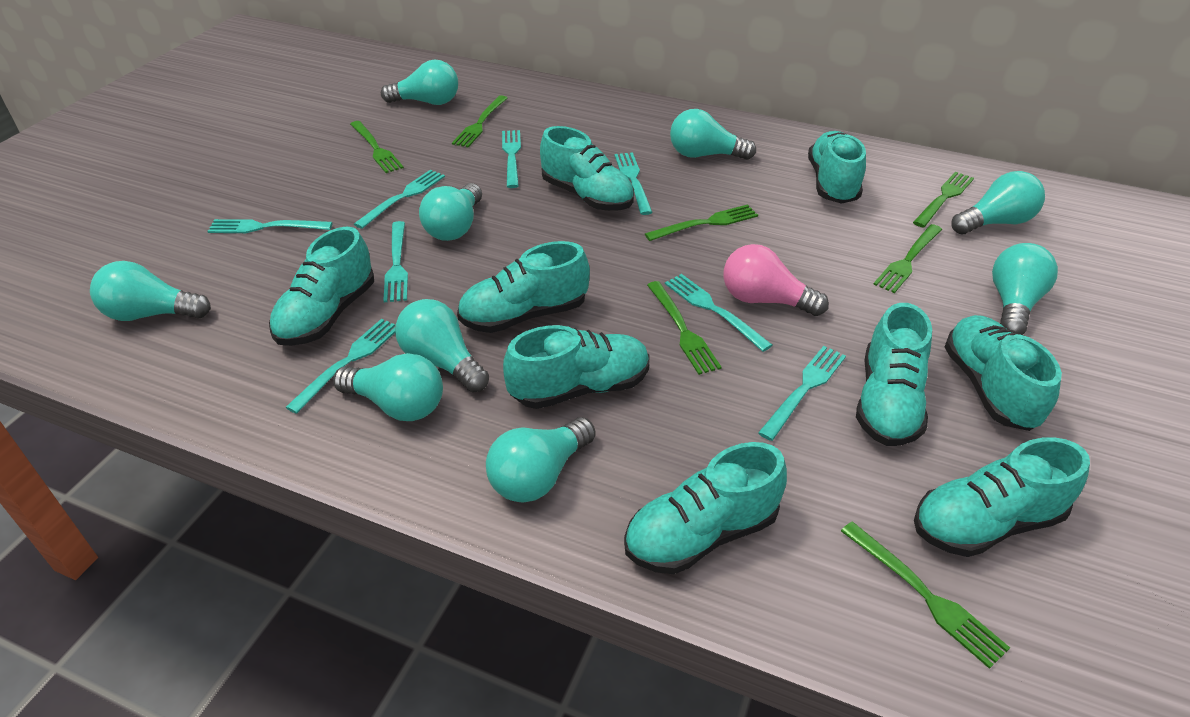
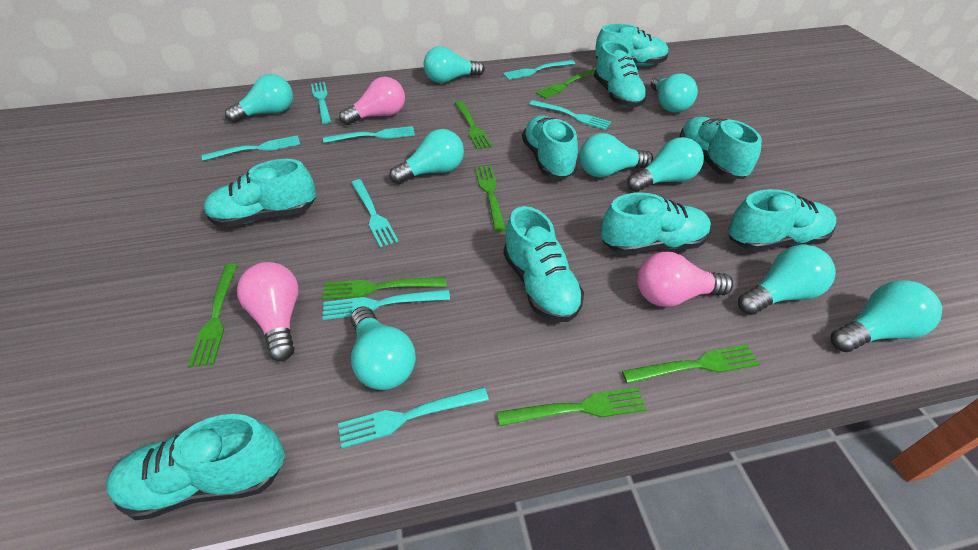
pink light bulb: 1 -> 3

